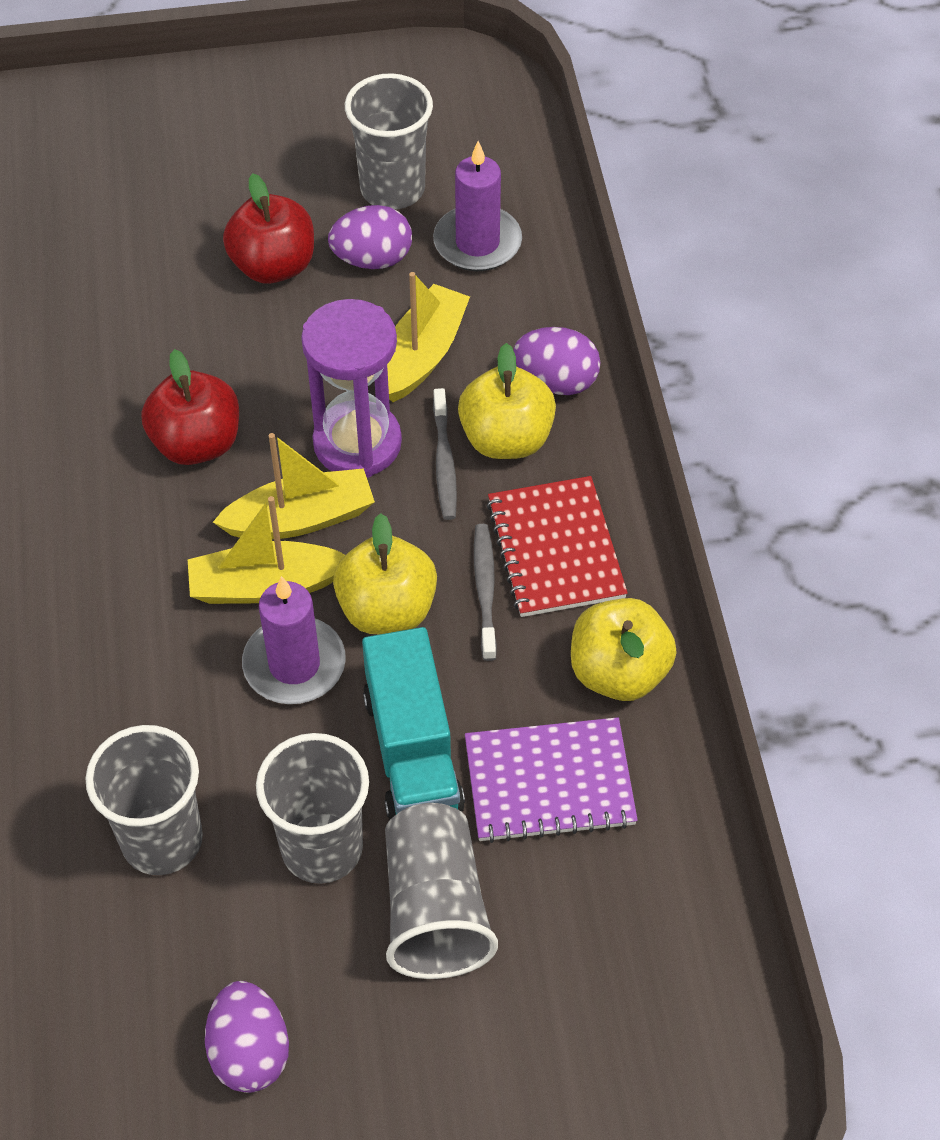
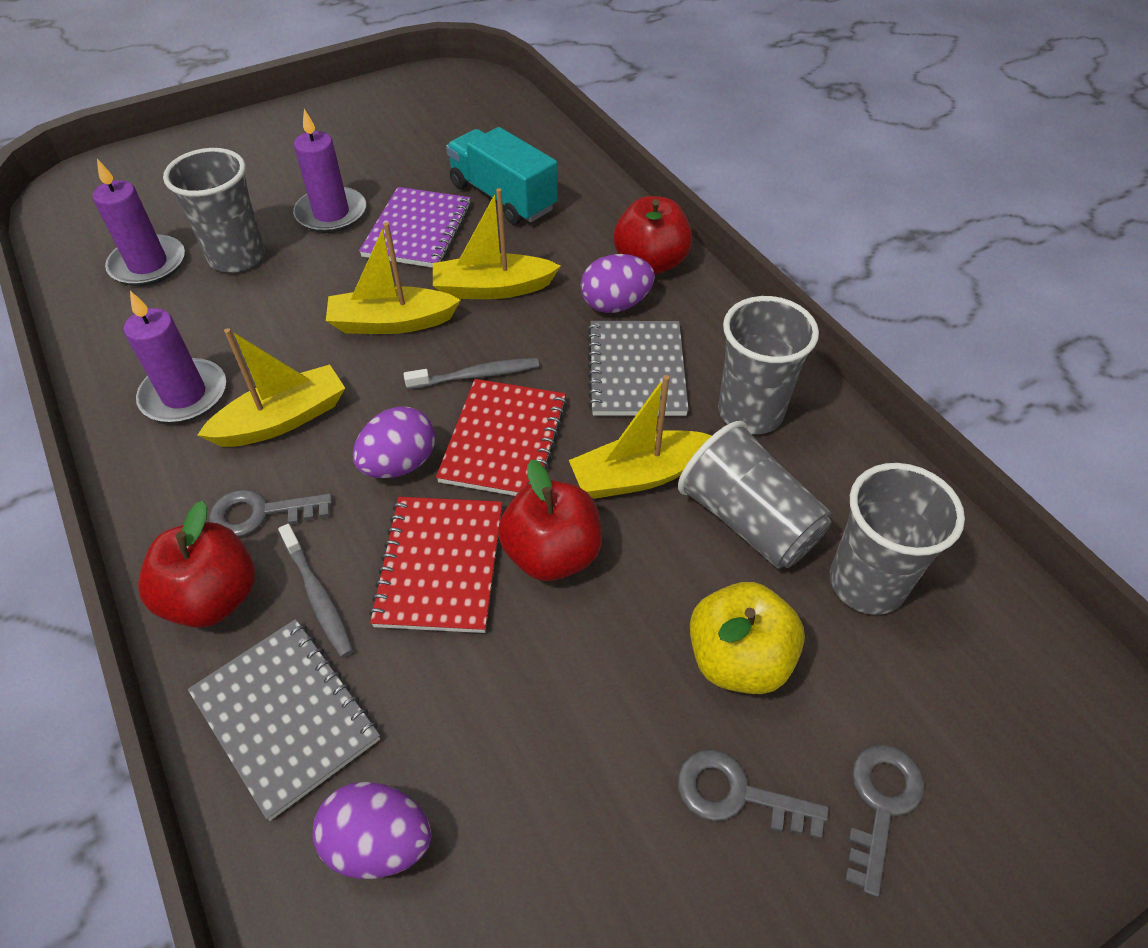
grey key: 0 -> 3
grey notebook: 0 -> 2
purple candle: 2 -> 3
purple hourglass: 1 -> 0
red apple: 2 -> 3
red notebook: 1 -> 2
yellow apple: 3 -> 1
yellow boat: 3 -> 4

